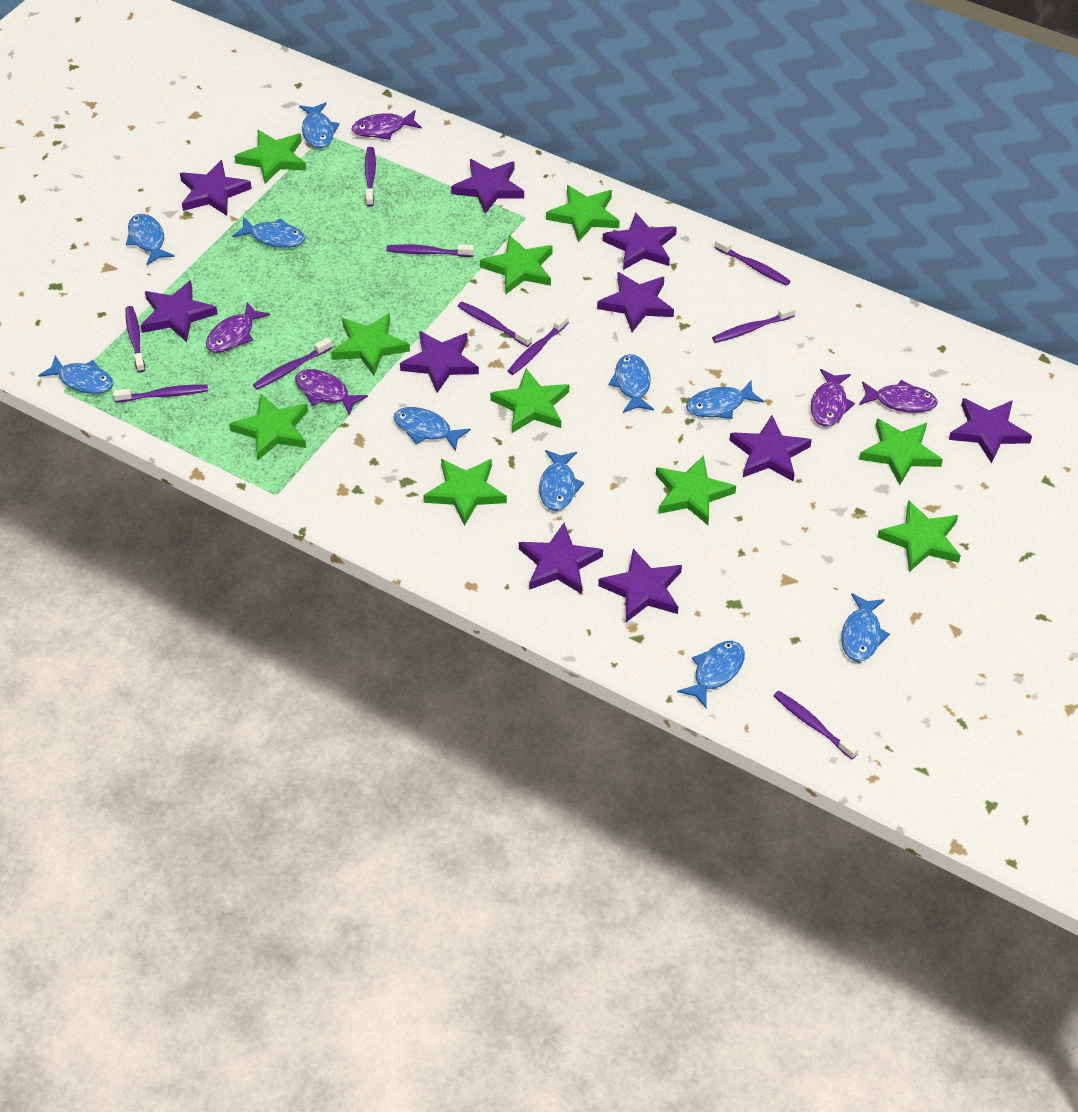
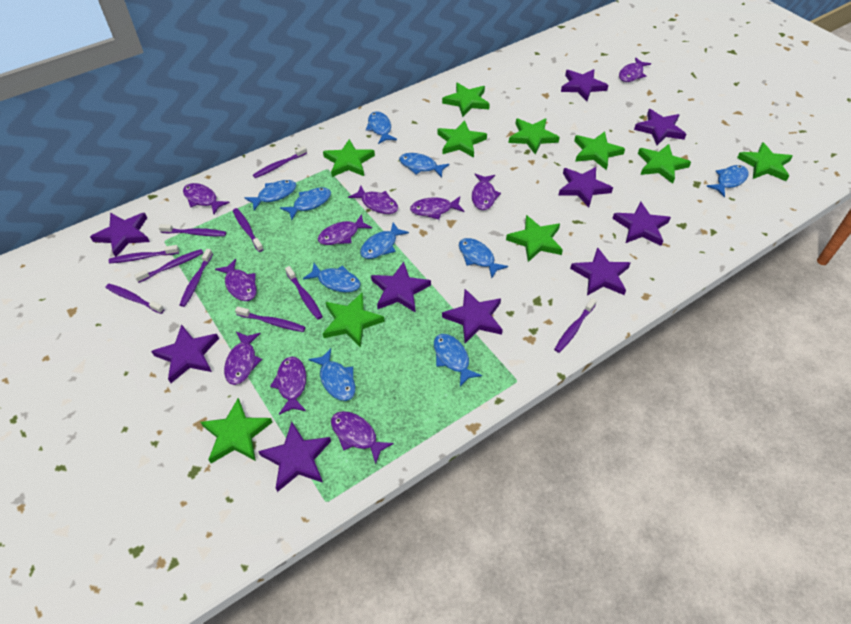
purple fish: 5 -> 10

